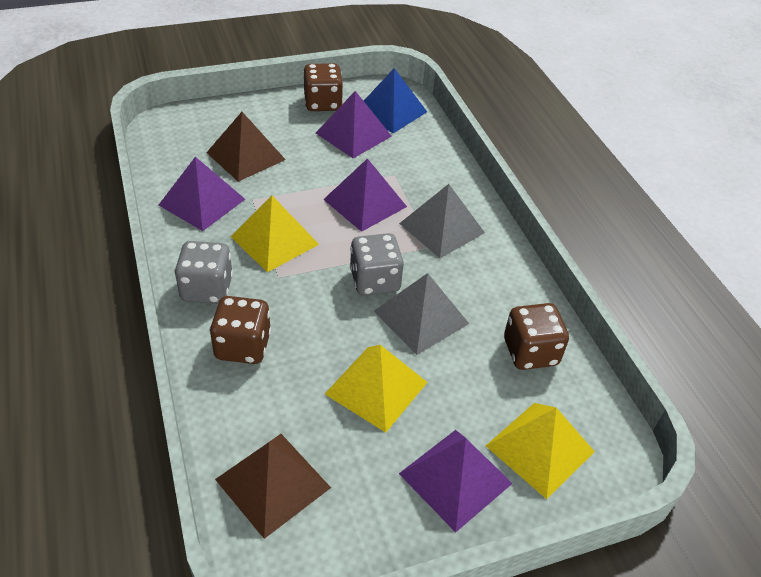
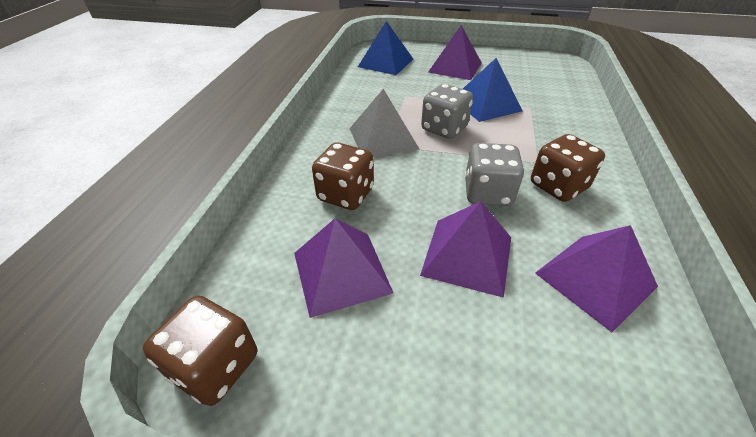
blue pyramid: 1 -> 2
brown pyramid: 2 -> 0
grey pyramid: 2 -> 1
yellow pyramid: 3 -> 0

